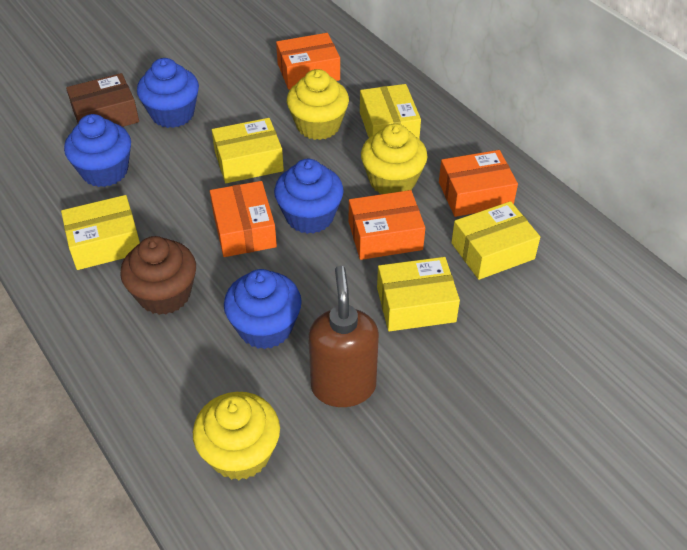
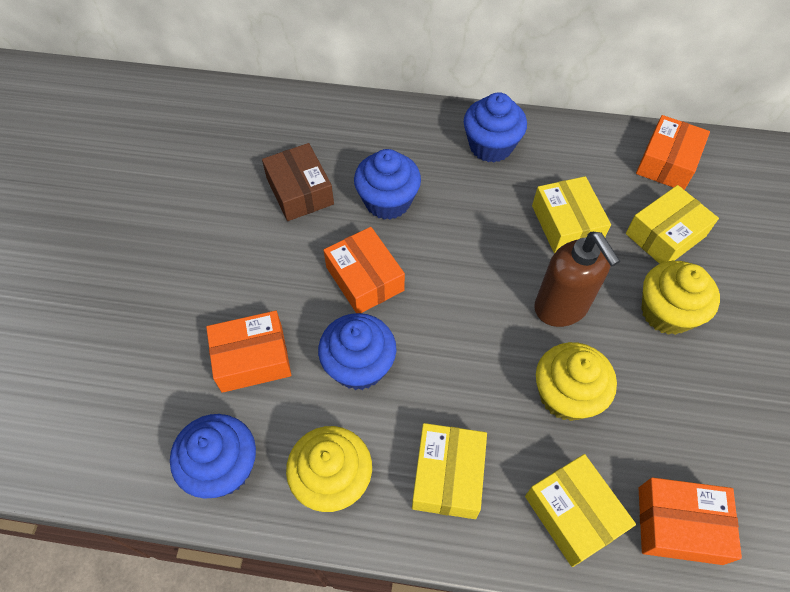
brown cupcake: 1 -> 0
yellow box: 5 -> 4

